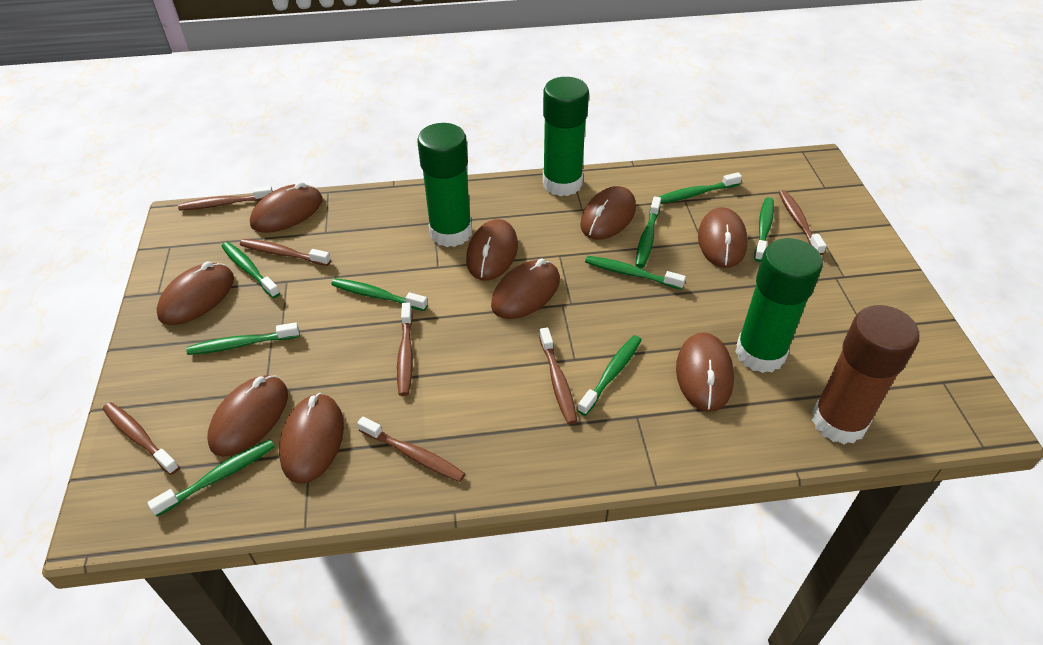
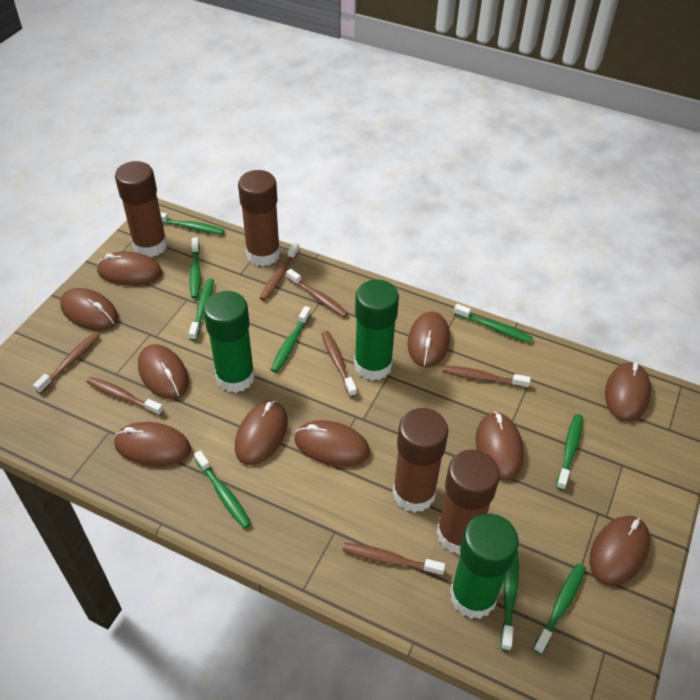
brown glue stick: 1 -> 4
brown mouse: 9 -> 10

